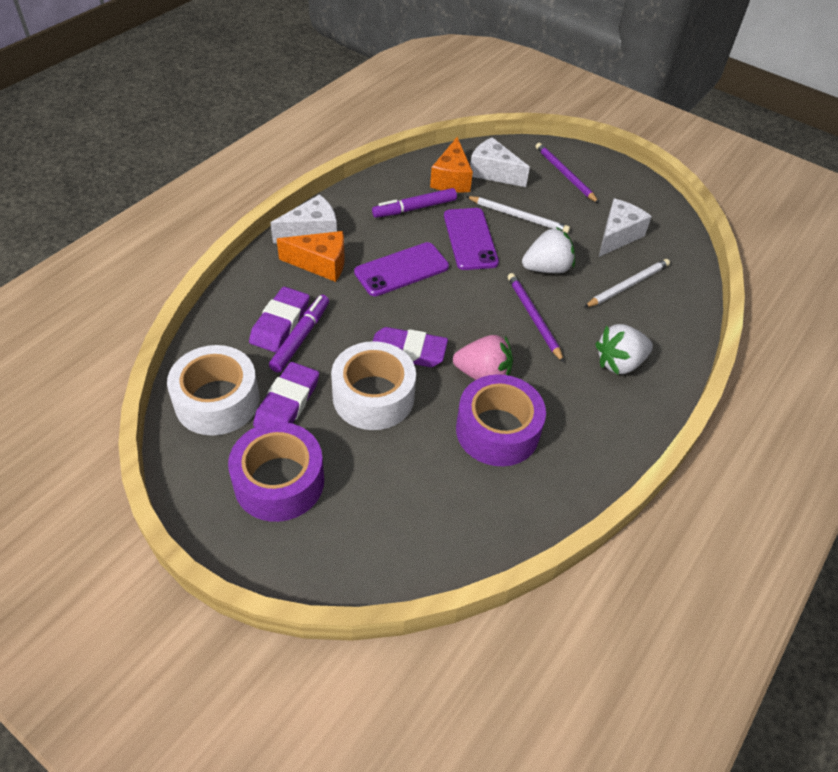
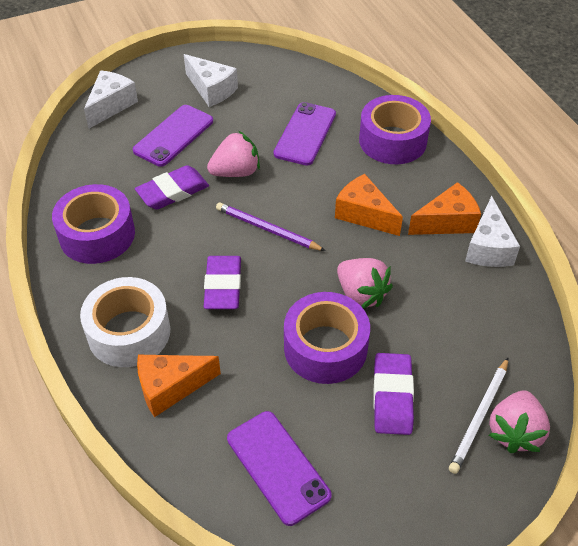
orange cheese: 2 -> 3
pink strawberry: 1 -> 3
purple marker: 2 -> 0
purple pencil: 2 -> 1
purple phone: 2 -> 3
purple tape: 2 -> 3
white pencil: 2 -> 1
white strawberry: 2 -> 0
white tape: 2 -> 1

